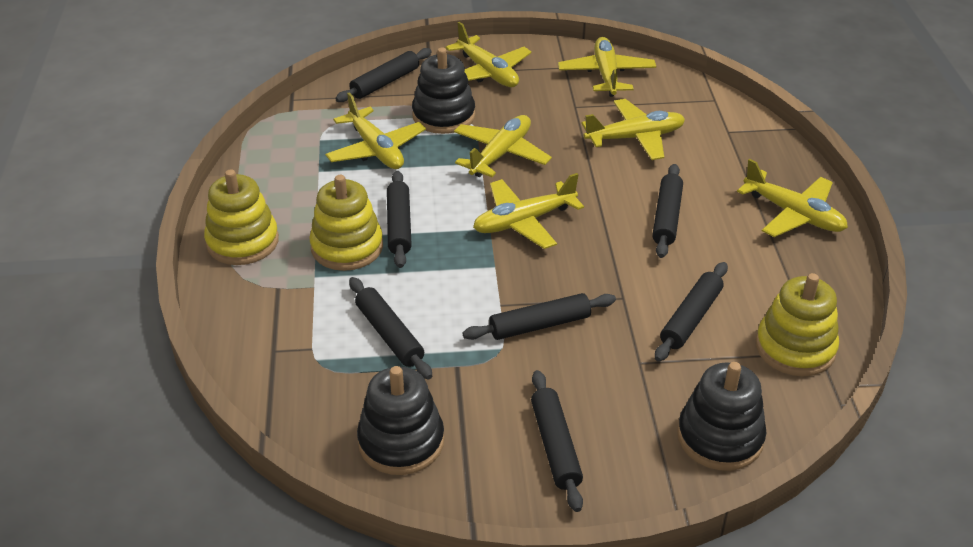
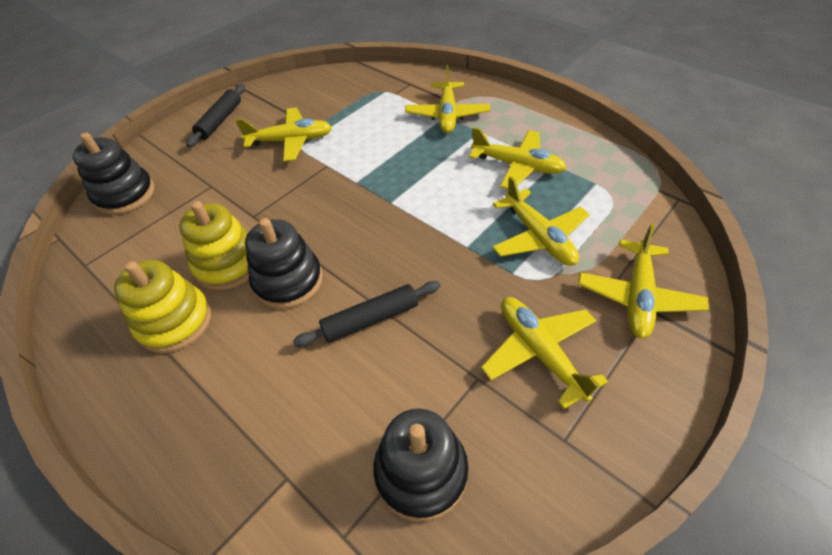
black rolling pin: 7 -> 2
yellow plane: 7 -> 6
yellow stacking toy: 3 -> 2

